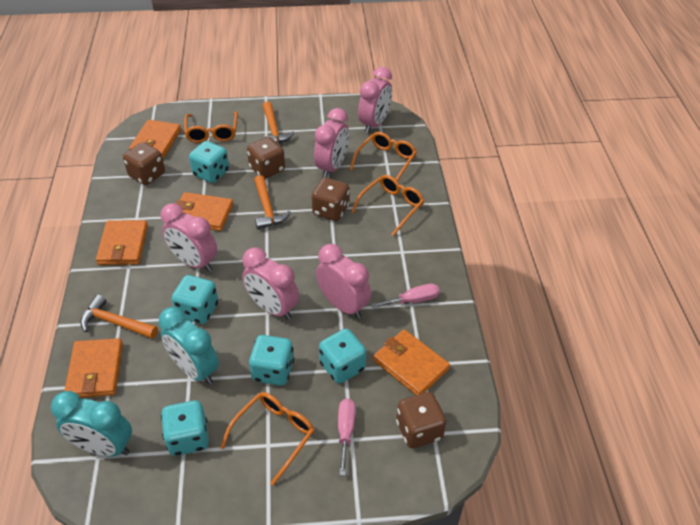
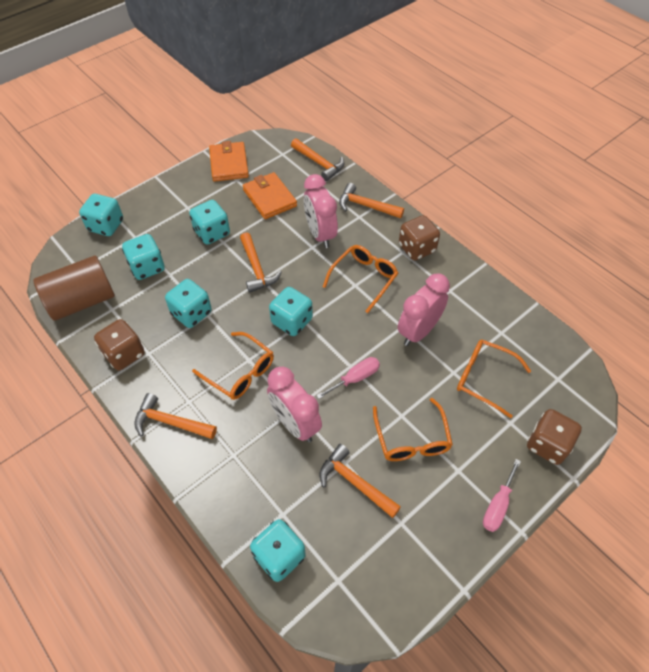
brown cylinder: 0 -> 1
brown dice: 4 -> 3
orange hammer: 3 -> 5
orange wallet: 5 -> 2
pink clock: 5 -> 3
turquoise clock: 2 -> 0
turquoise dice: 5 -> 6

